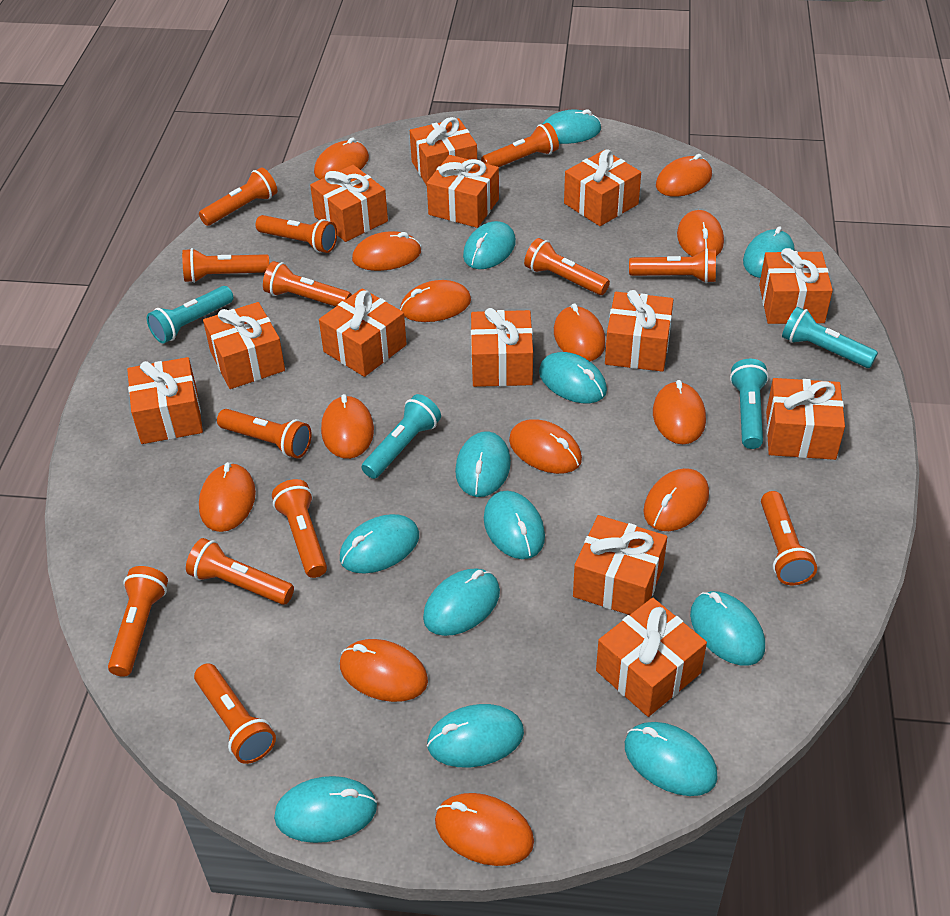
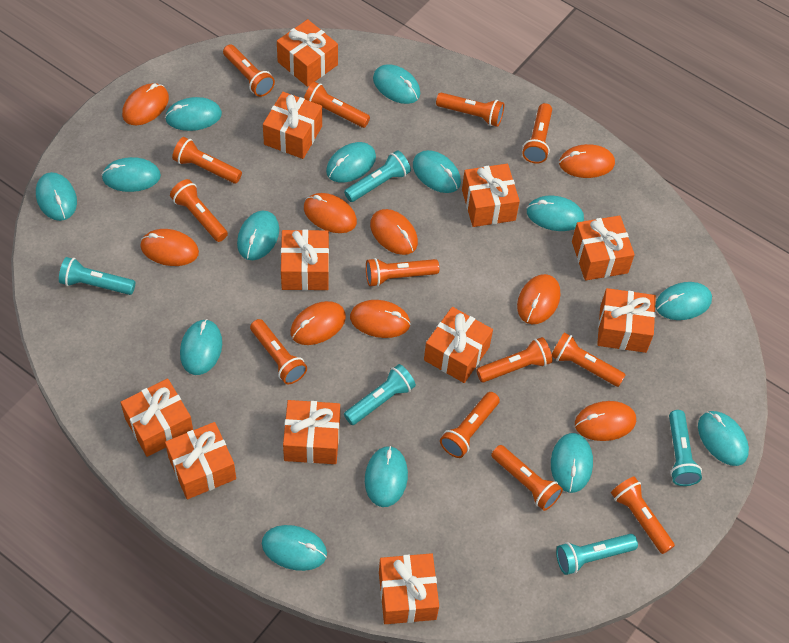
orange gift: 13 -> 11
orange mouse: 13 -> 9
turquoise flashlight: 4 -> 5
turquoise mouse: 12 -> 14

